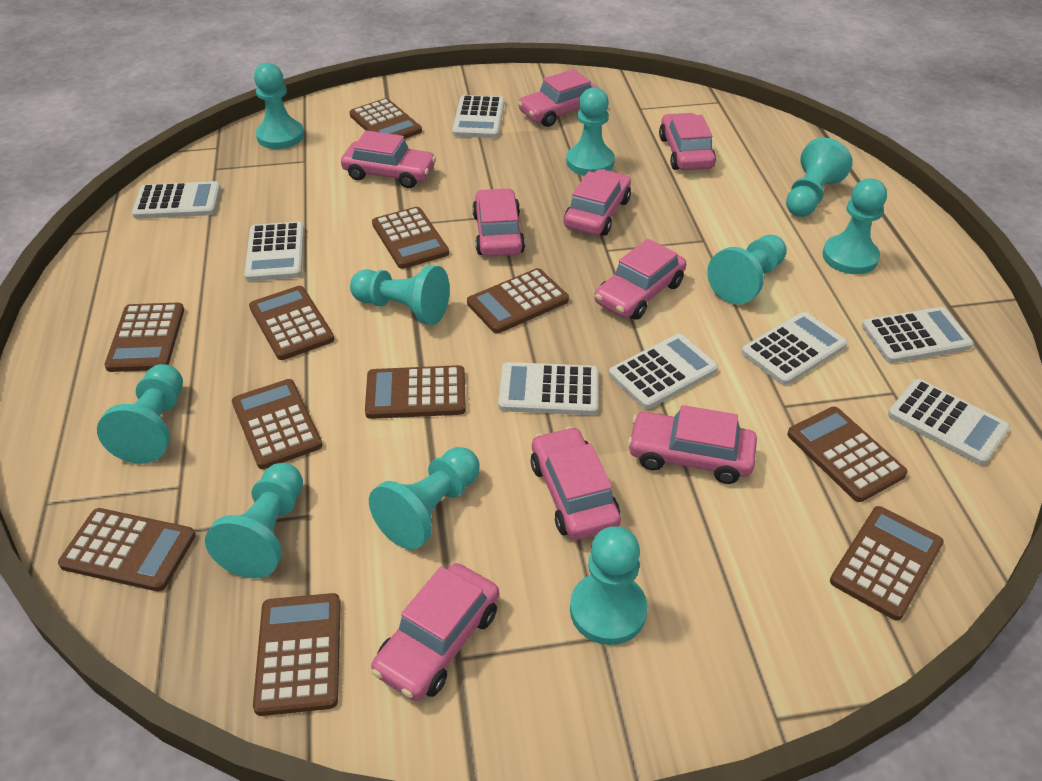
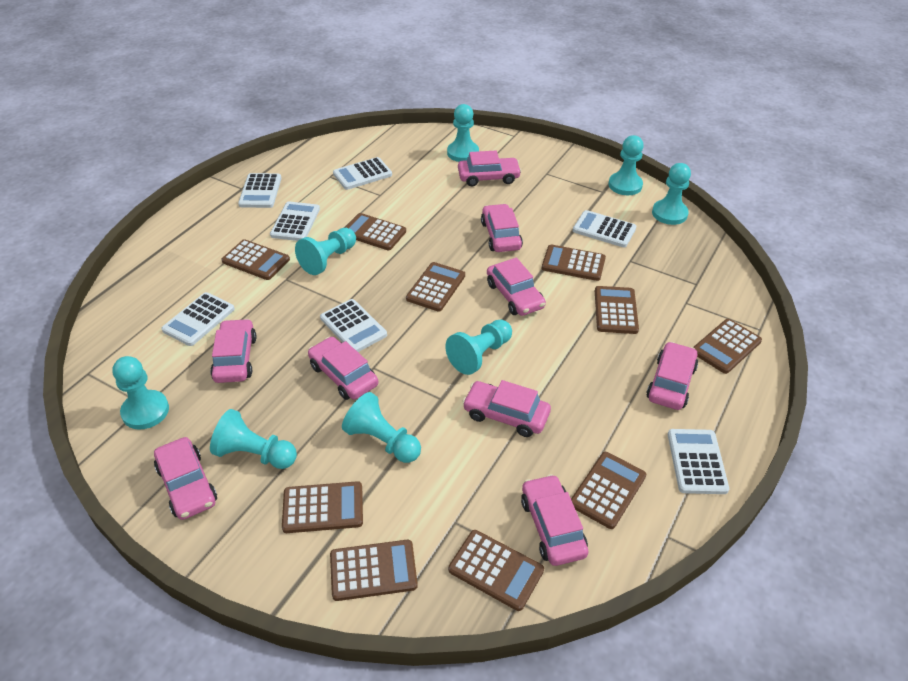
brown calculator: 11 -> 10
turquoise pawn: 10 -> 8
white calculator: 8 -> 7

